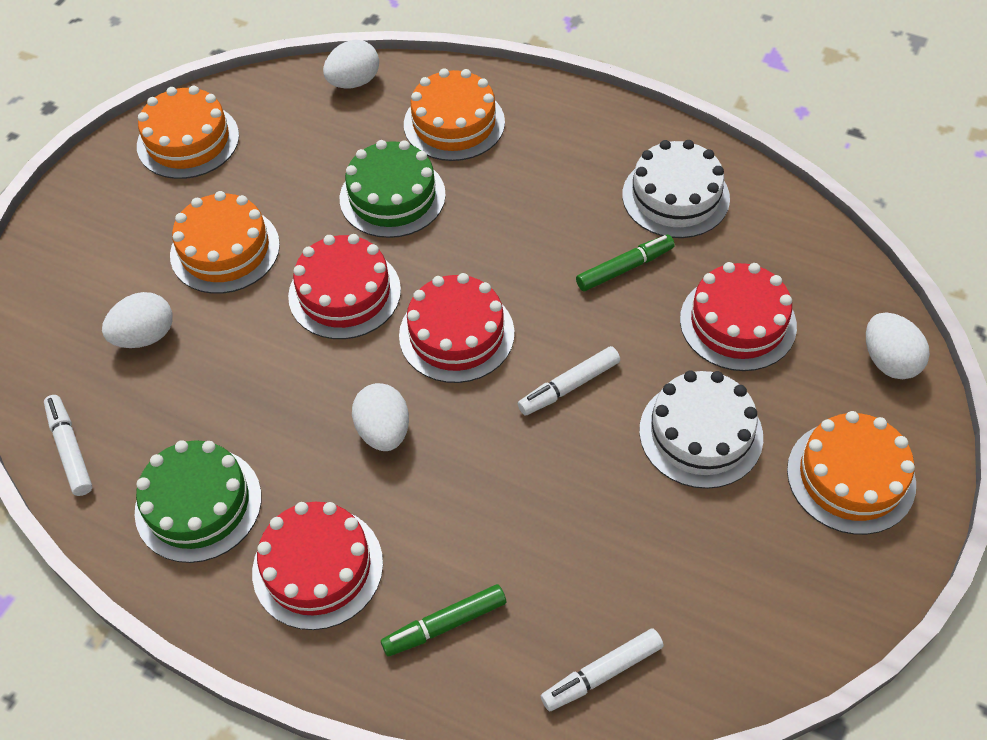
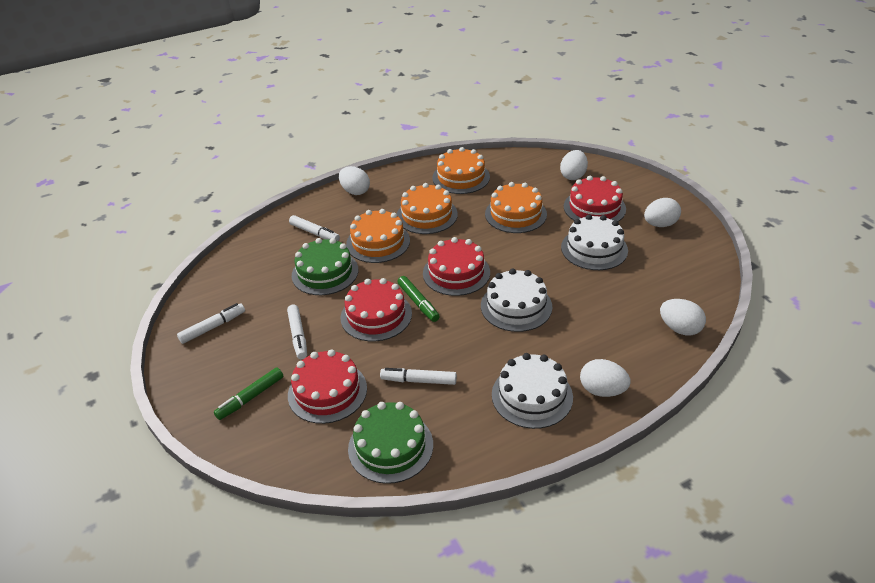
white cake: 2 -> 3
white egg: 4 -> 5
white marker: 3 -> 4

